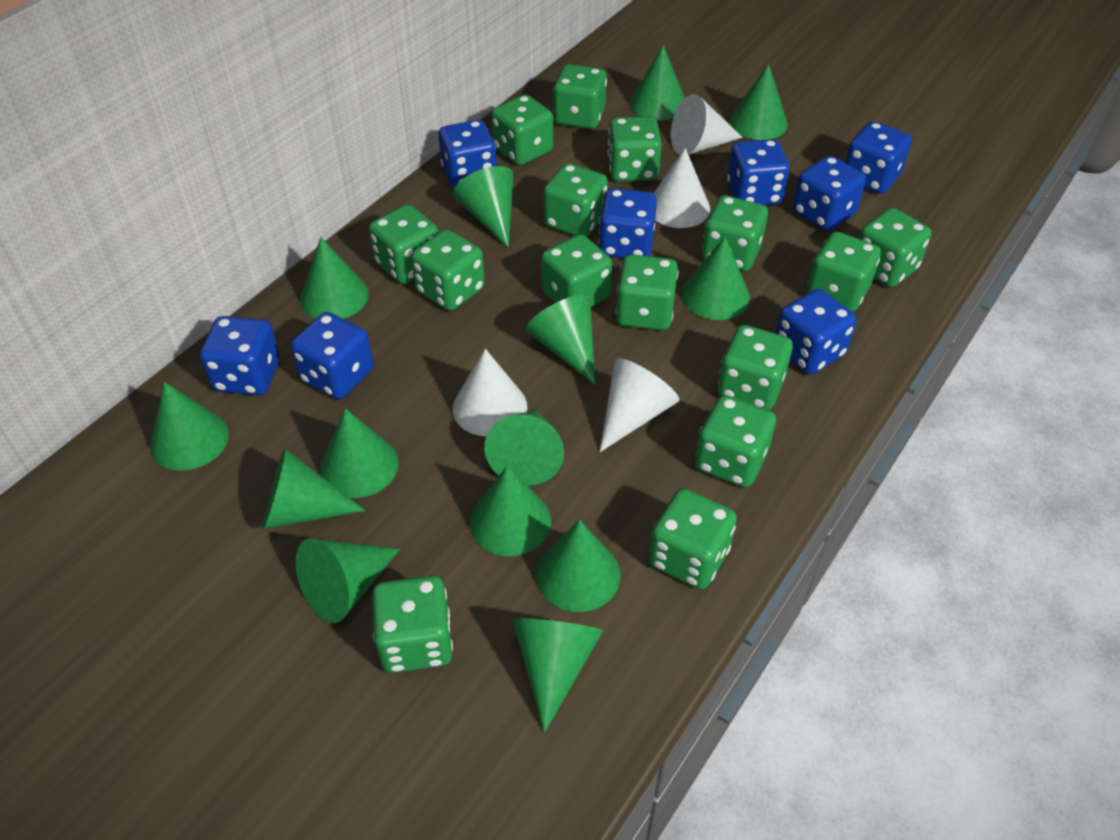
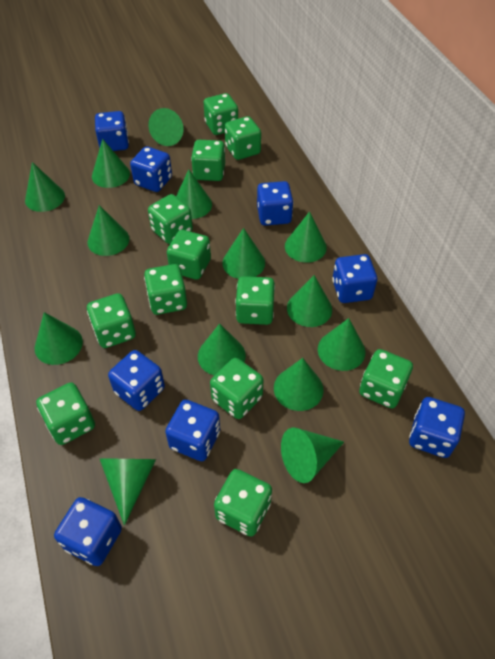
green dice: 15 -> 12
white cone: 4 -> 0

